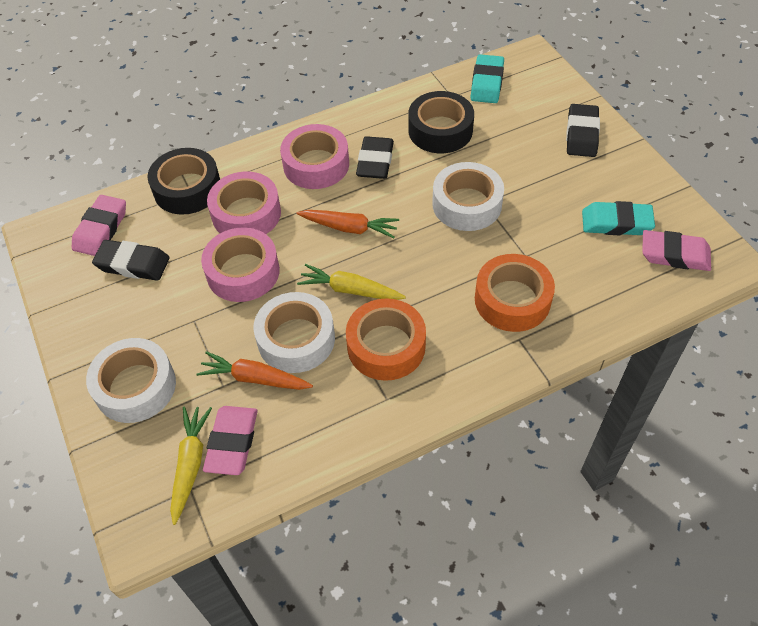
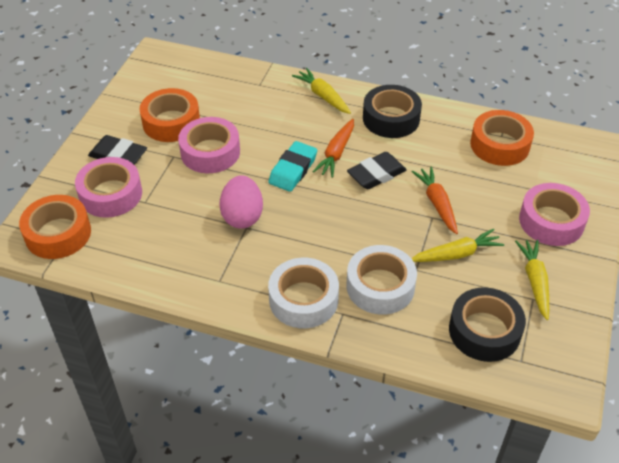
black eraser: 3 -> 2
orange tape: 2 -> 3
pink egg: 0 -> 1
pink eraser: 3 -> 0
turquoise eraser: 2 -> 1
white tape: 3 -> 2
yellow carrot: 2 -> 3

